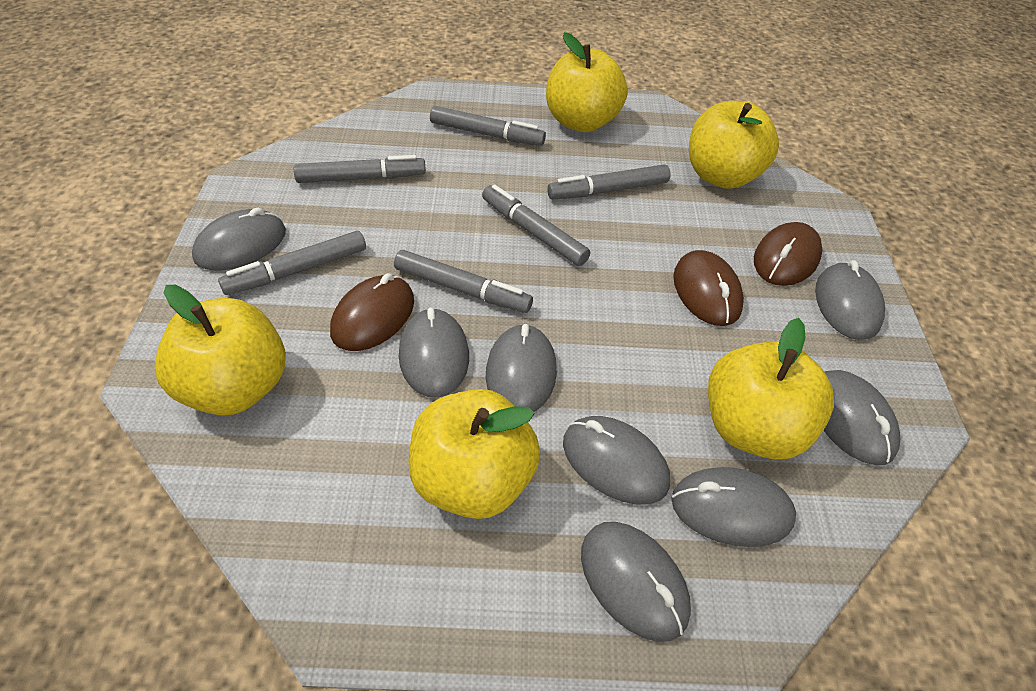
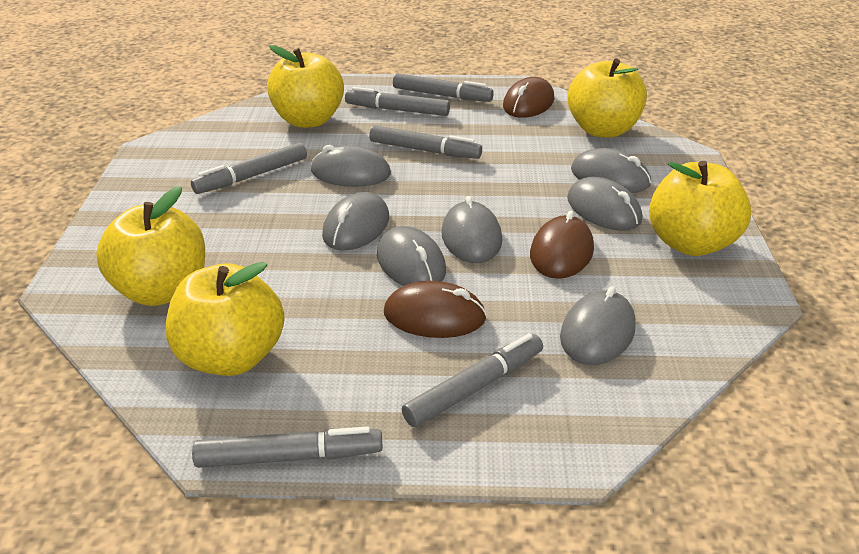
grey mouse: 8 -> 7

